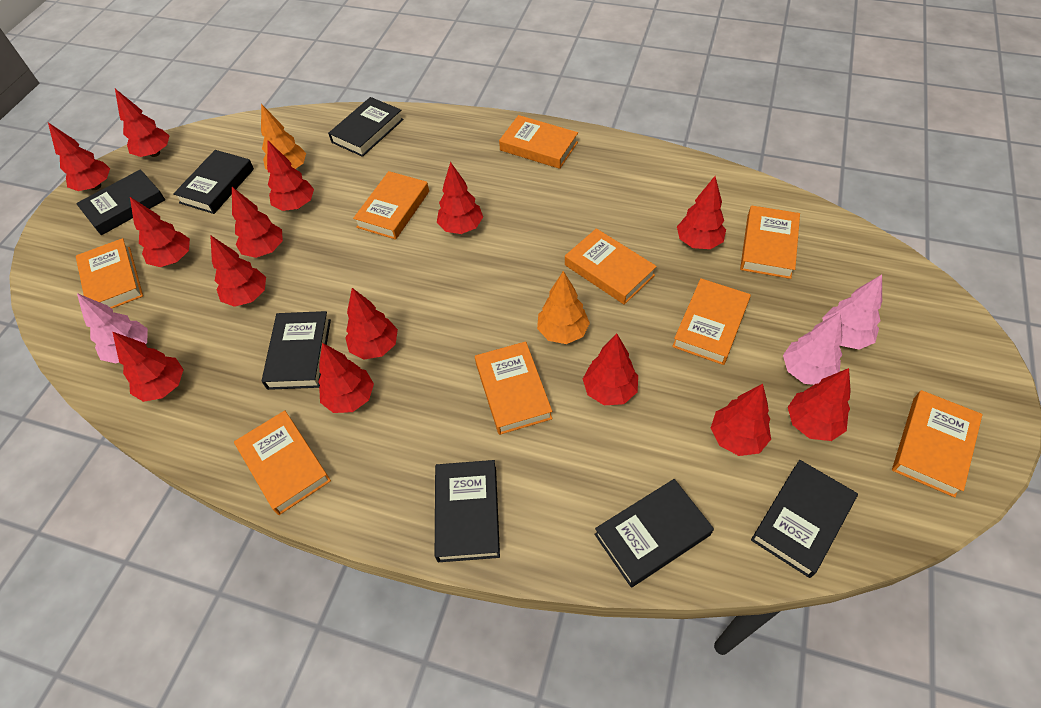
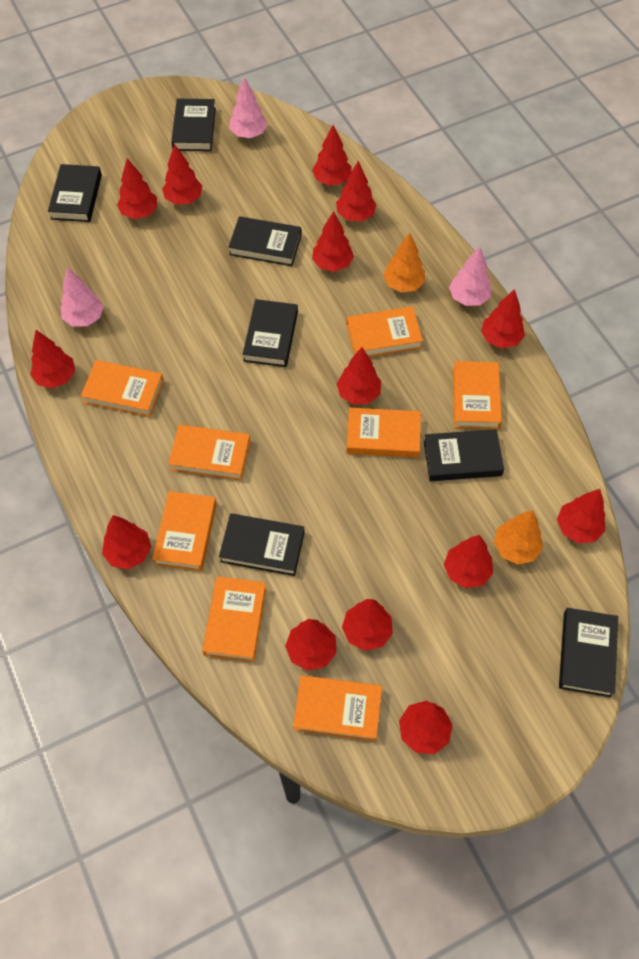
orange book: 9 -> 8

